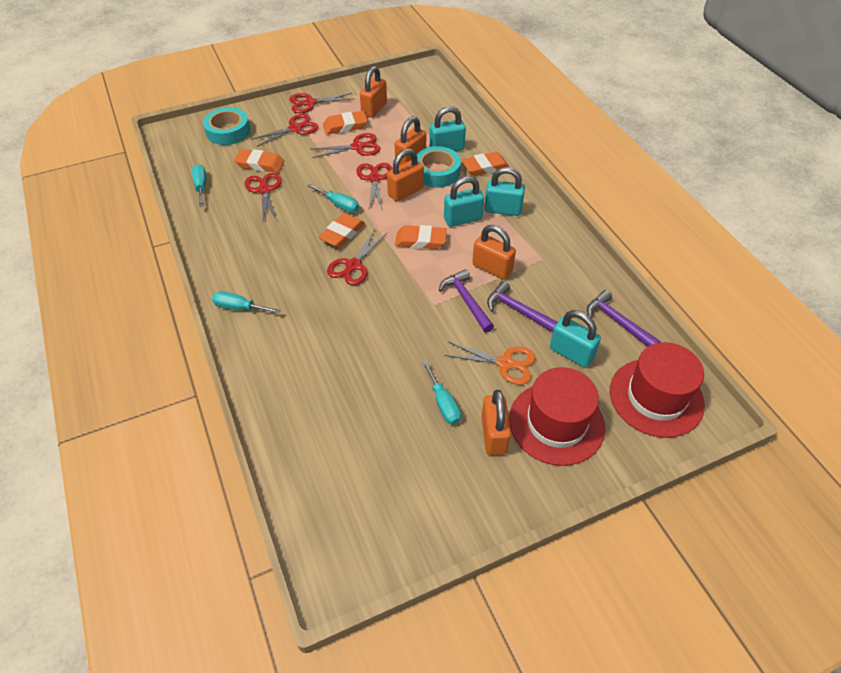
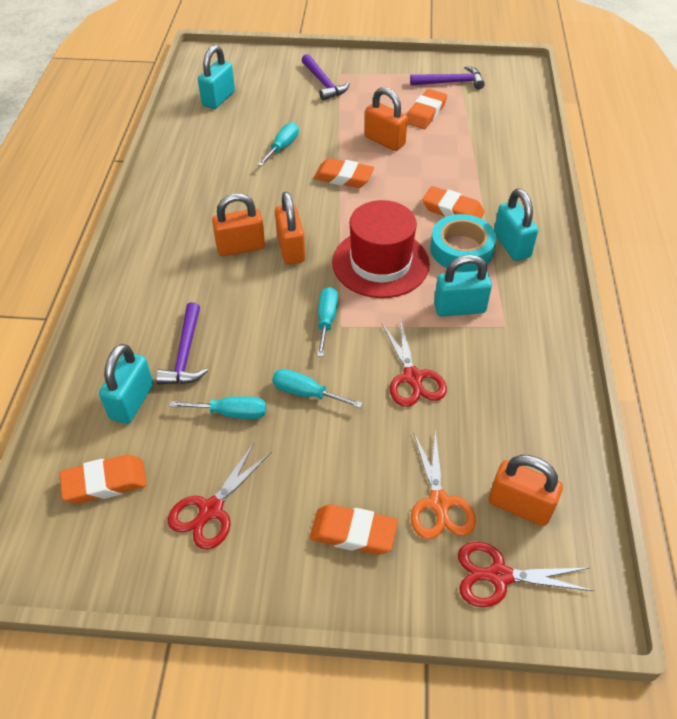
orange padlock: 5 -> 4
red hat: 2 -> 1
red scissors: 6 -> 3
turquoise tape: 2 -> 1

